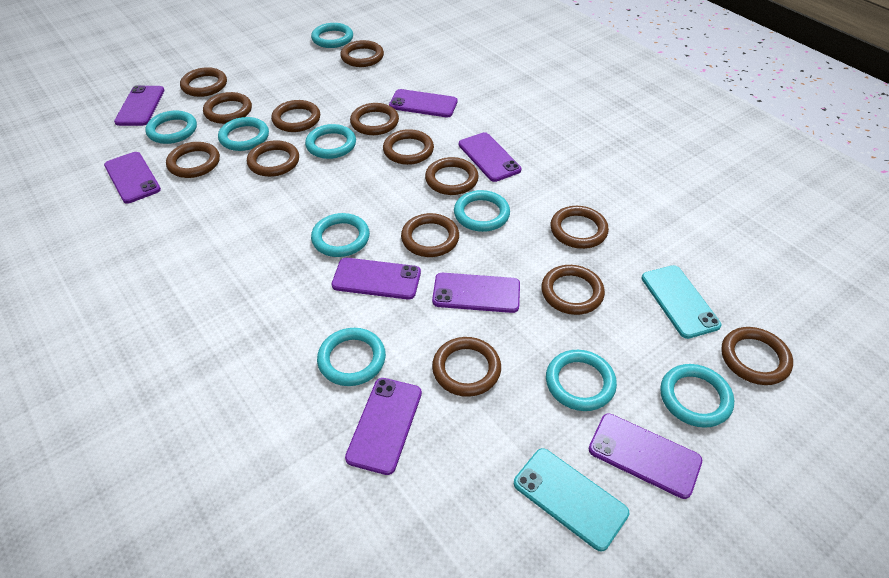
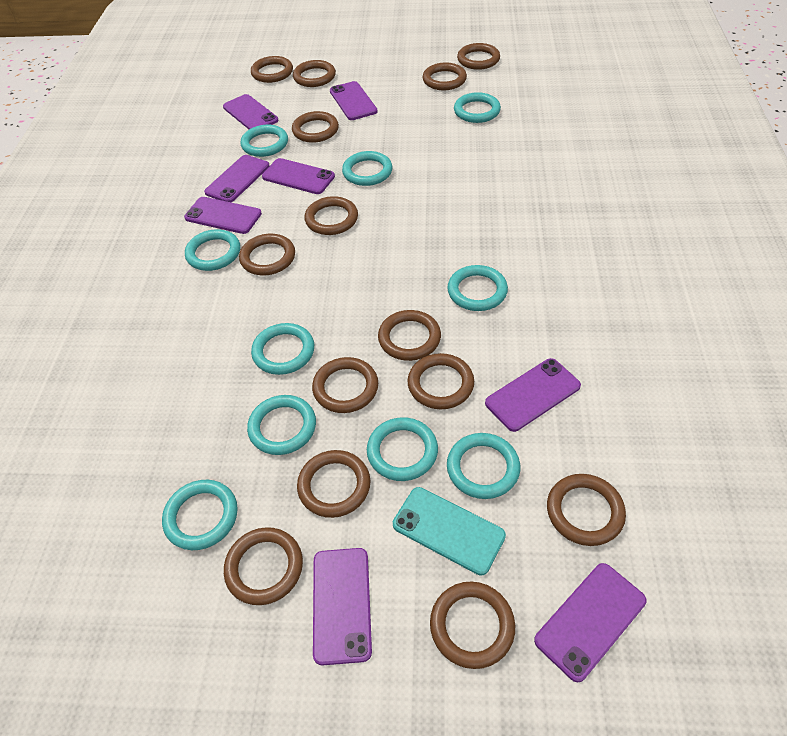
turquoise phone: 2 -> 1
turquoise ring: 9 -> 10

